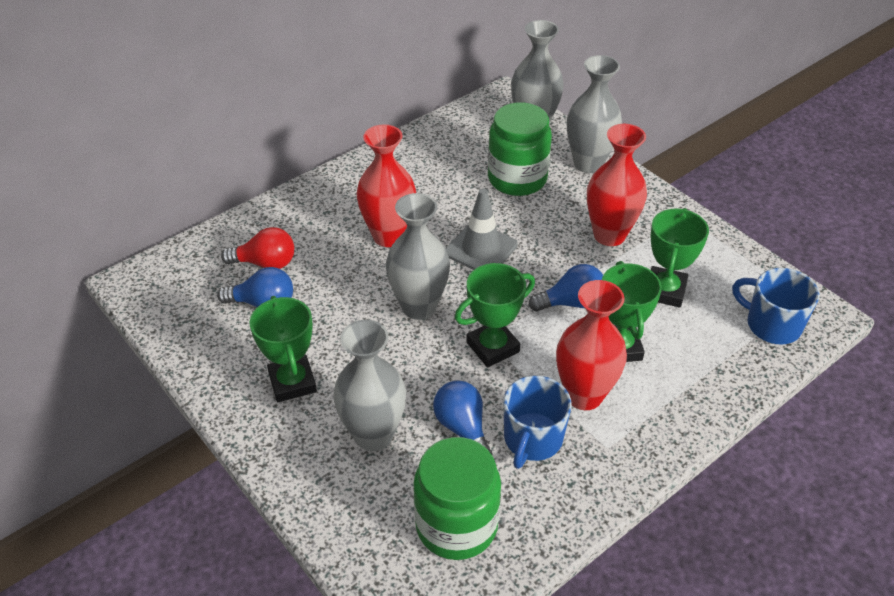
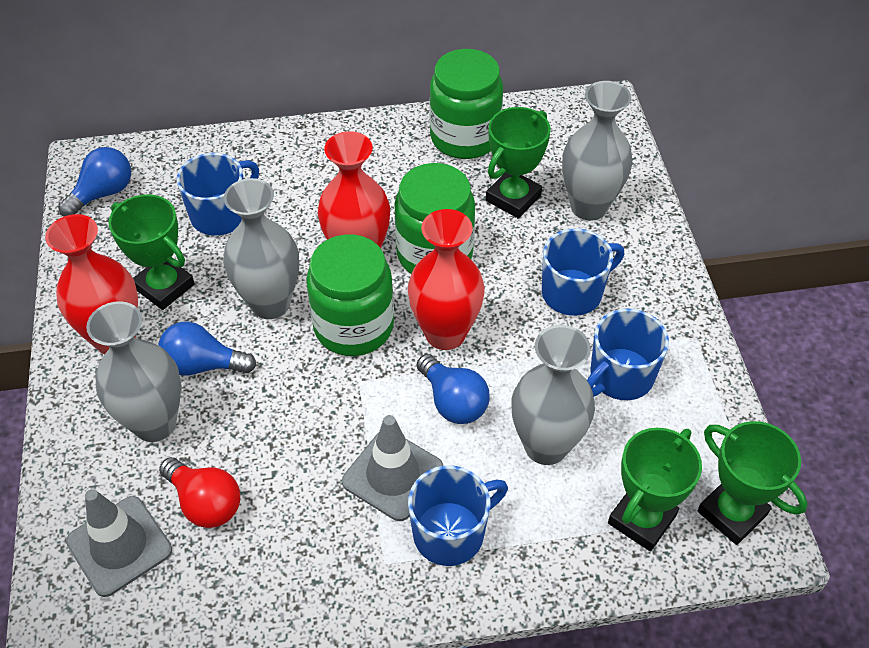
blue mug: 2 -> 4
green jar: 2 -> 3
grey traffic cone: 1 -> 2

